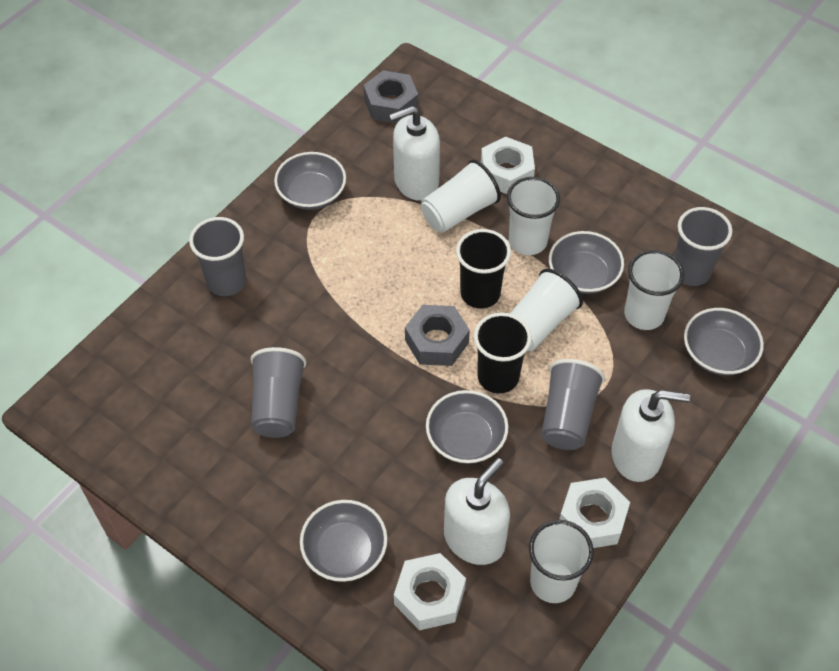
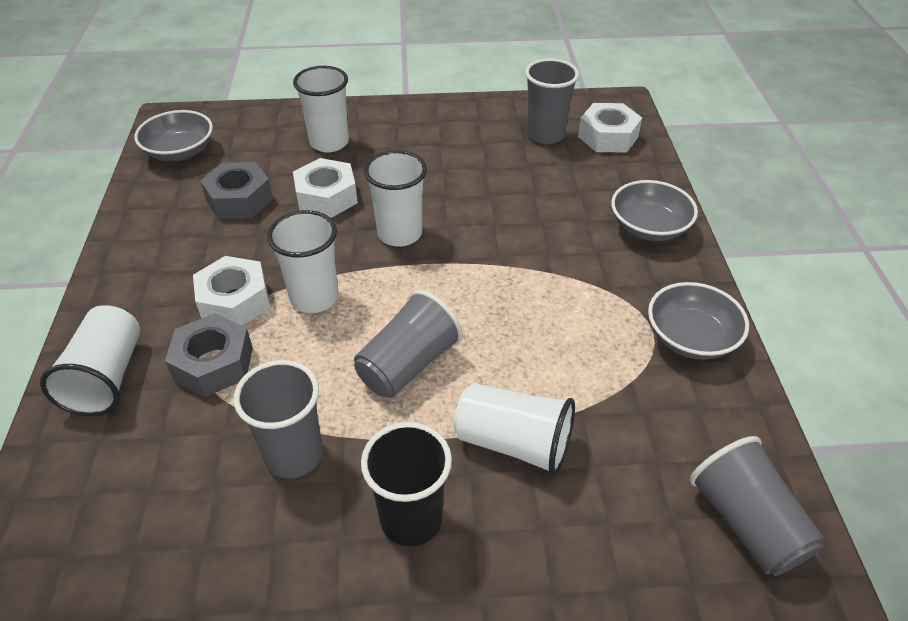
black cup: 2 -> 1
grey bowl: 5 -> 3
white soap dispenser: 3 -> 0

